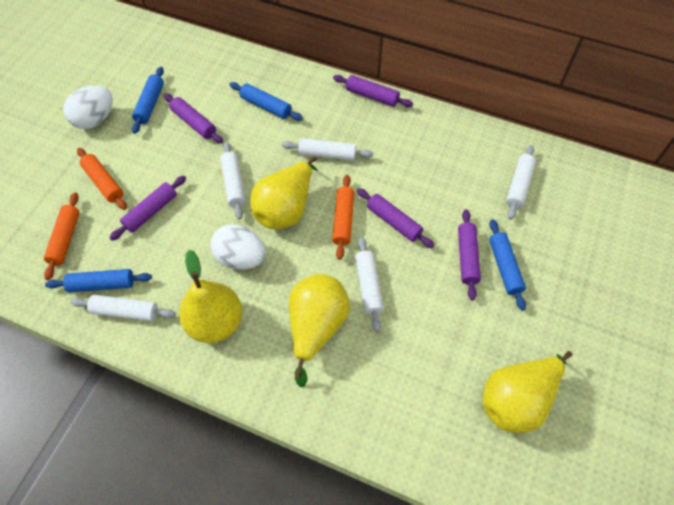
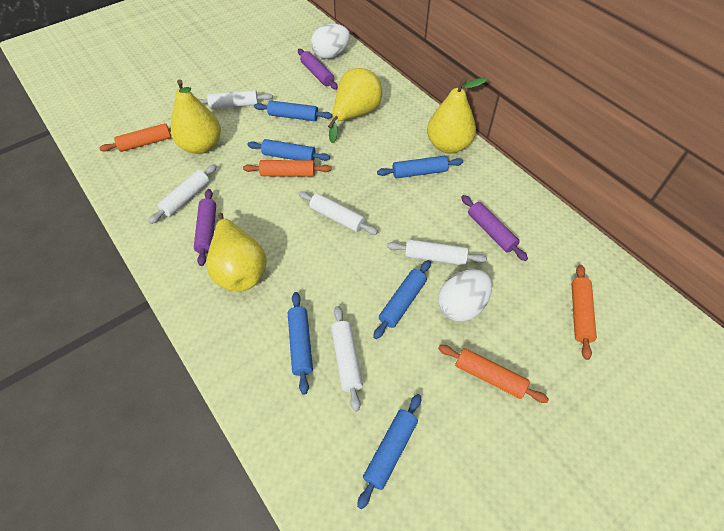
blue rolling pin: 4 -> 6
orange rolling pin: 3 -> 4
purple rolling pin: 5 -> 3

